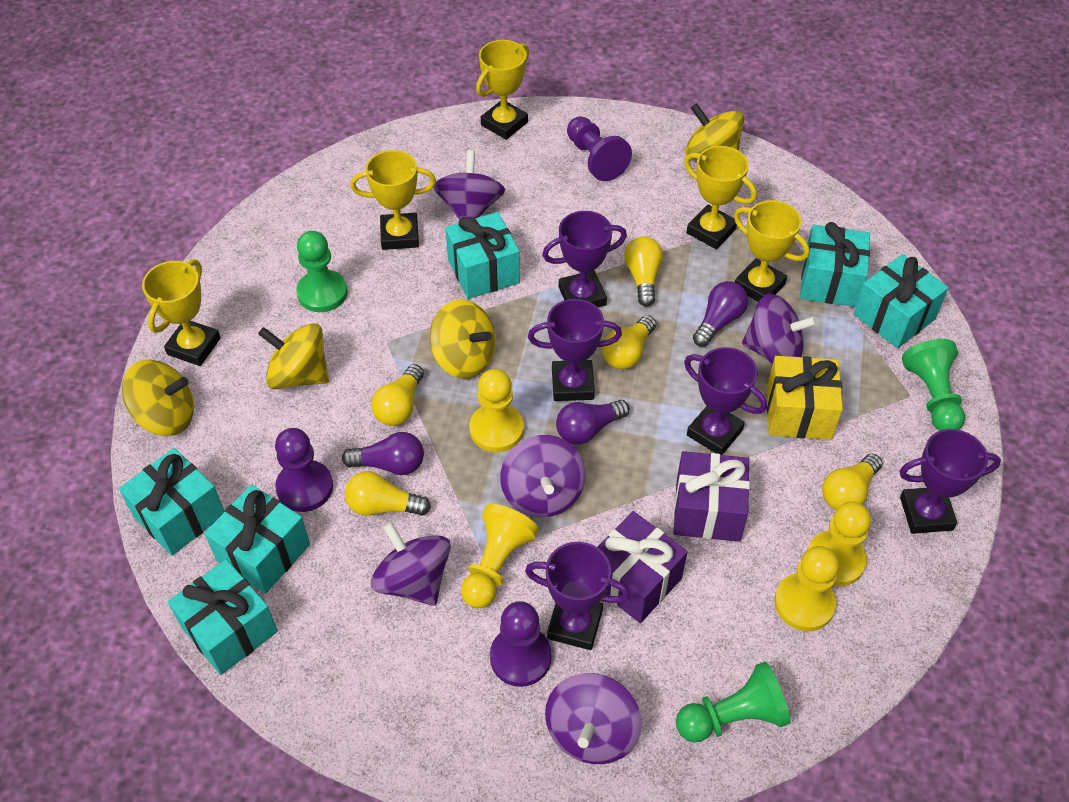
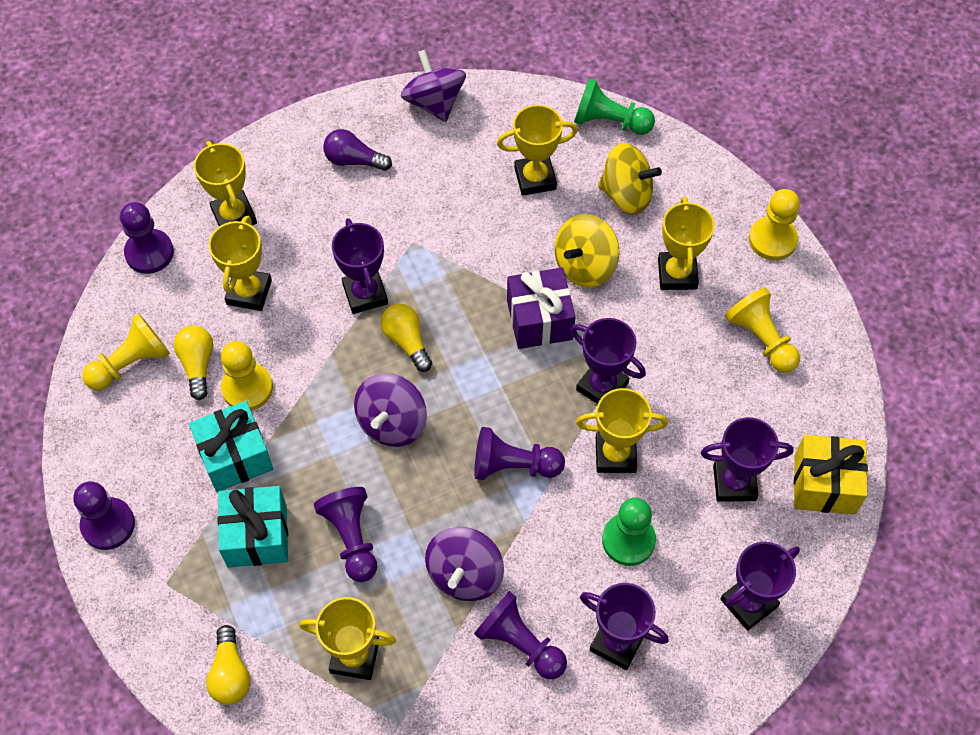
green pawn: 3 -> 2
purple gift: 2 -> 1
purple light bulb: 3 -> 1
purple pawn: 3 -> 5
purple spinning top: 5 -> 3
turquoise gift: 6 -> 2
yellow light bulb: 5 -> 3
yellow spinning top: 4 -> 2
yellow trophy: 5 -> 6

